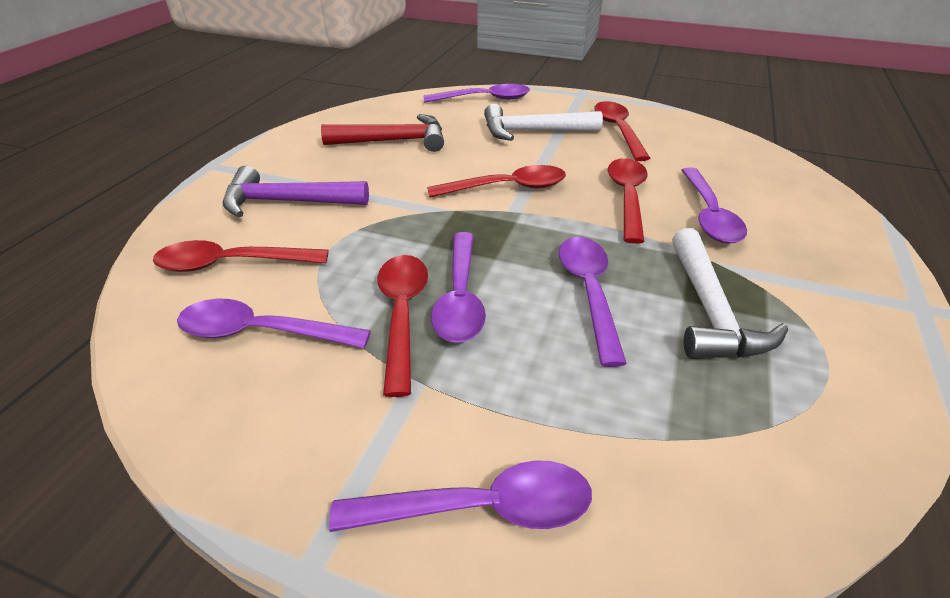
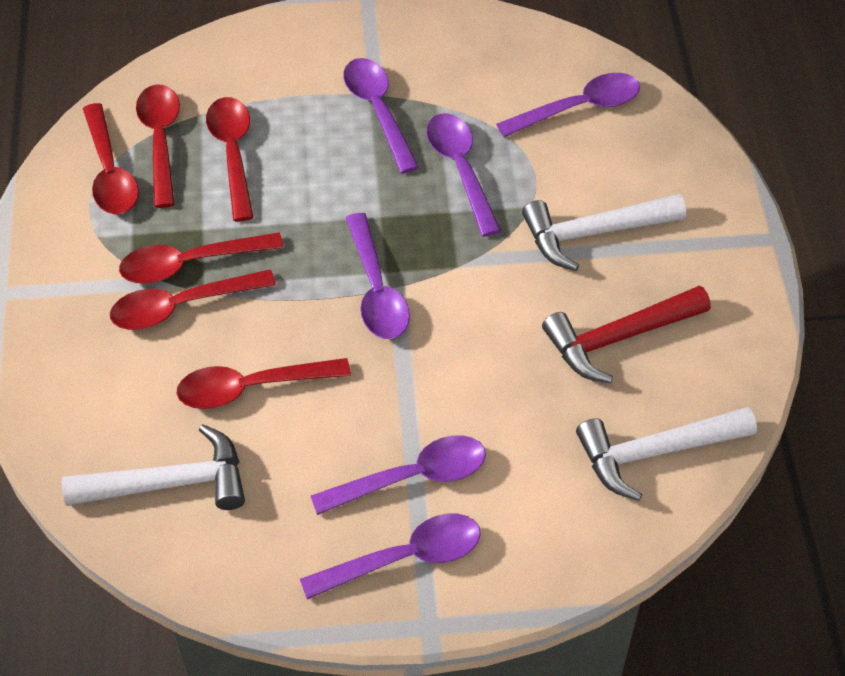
purple hammer: 1 -> 0
red spoon: 5 -> 6
white hammer: 2 -> 3

